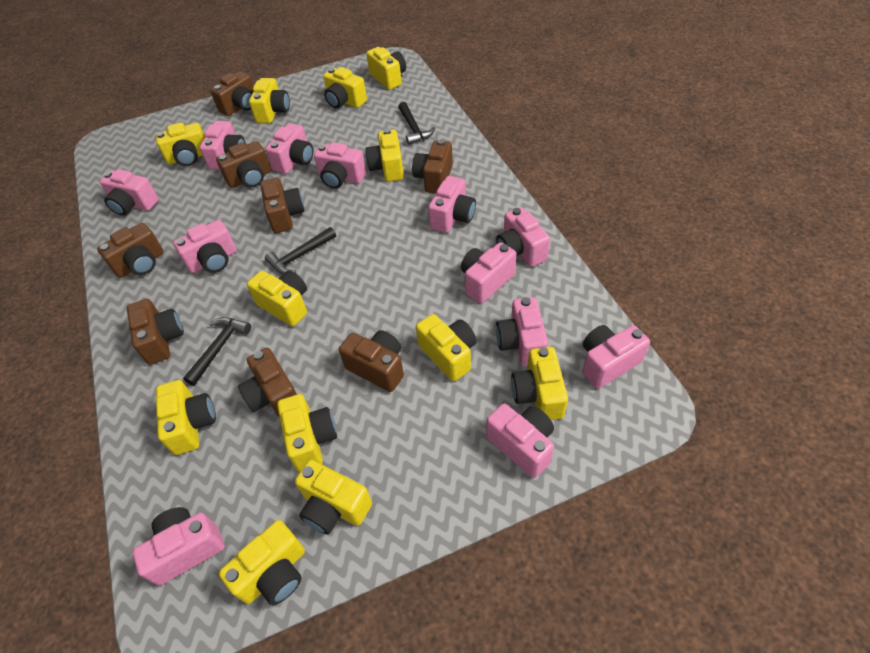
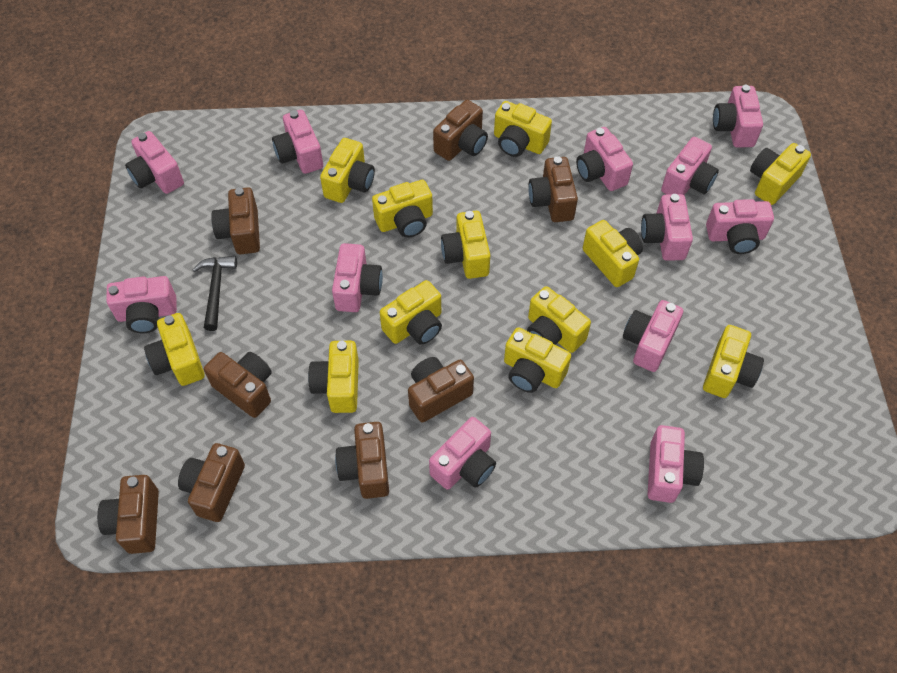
black hammer: 3 -> 1

